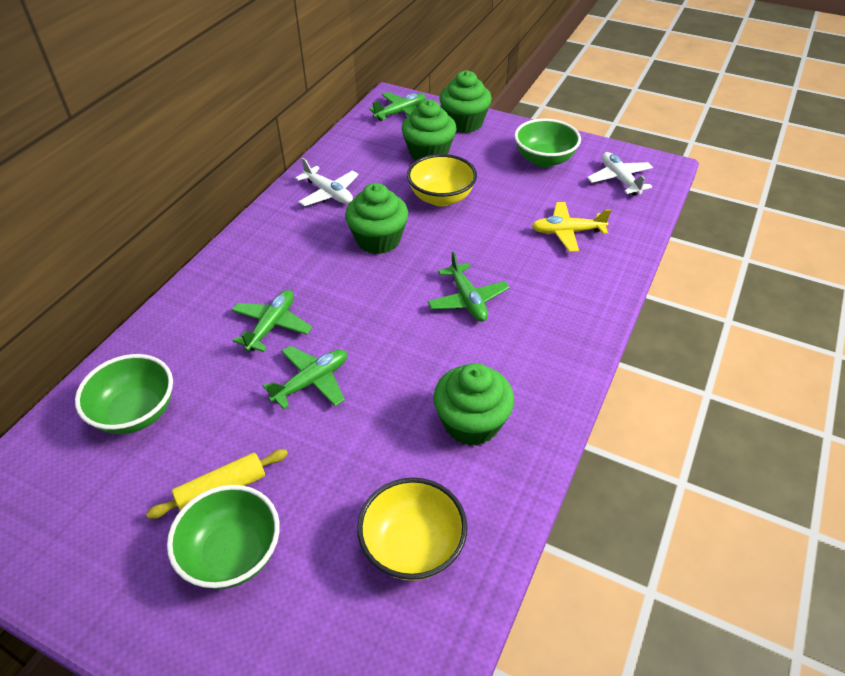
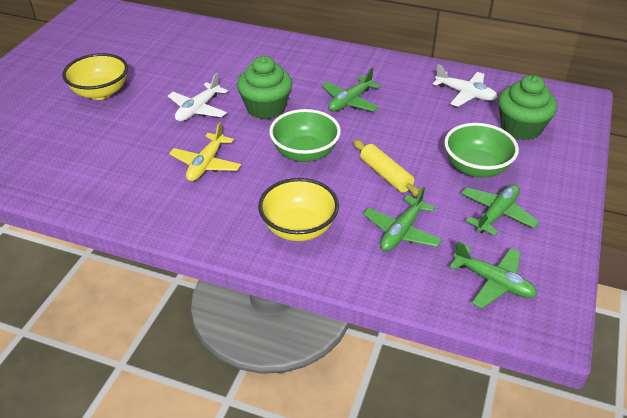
green bowl: 3 -> 2
green cupcake: 4 -> 2

